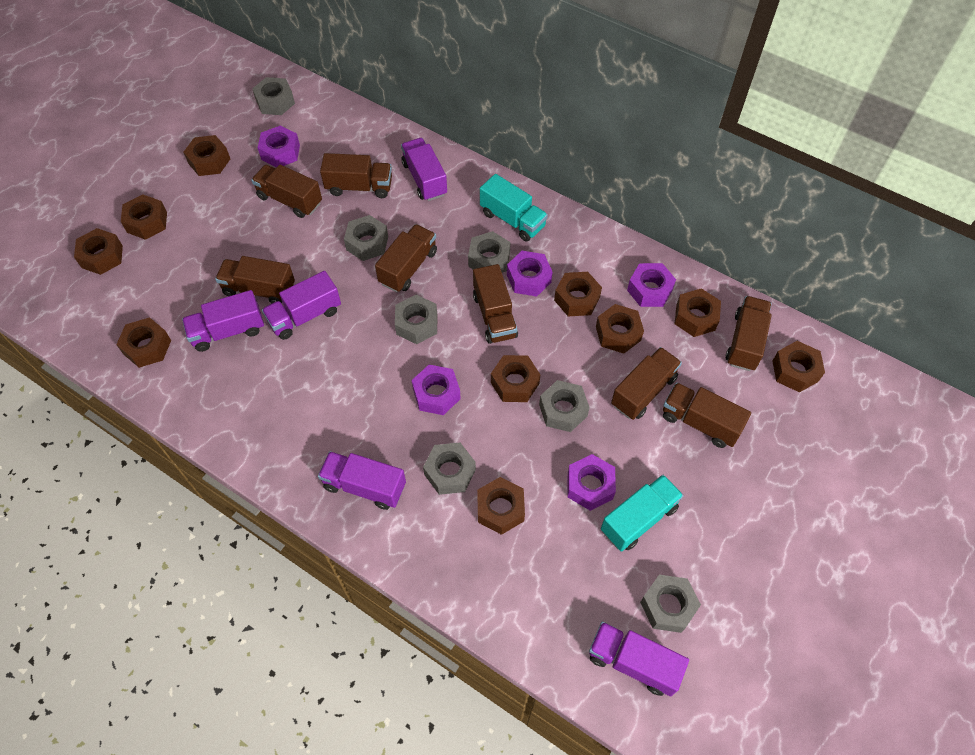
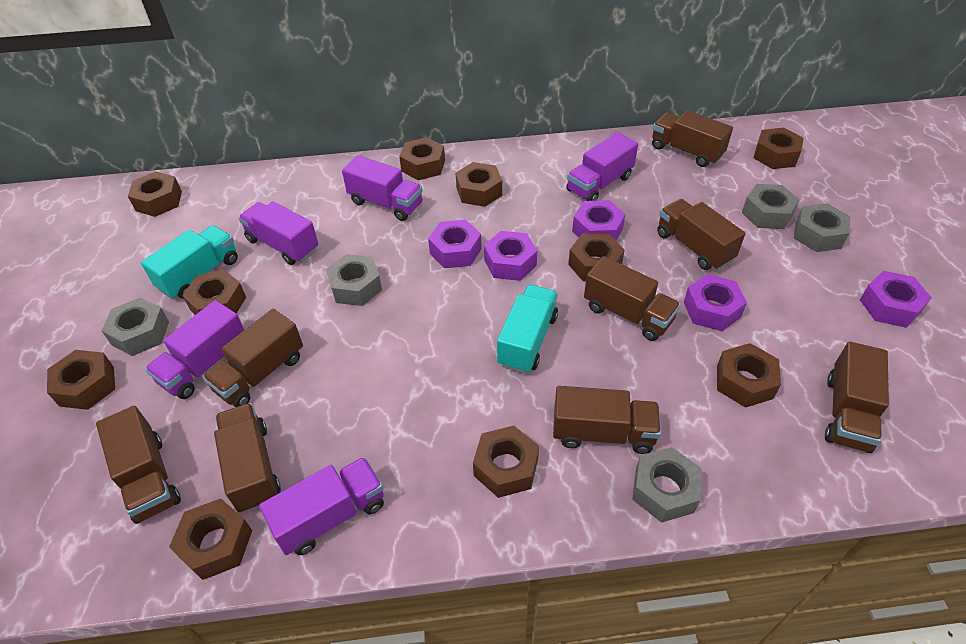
grey nut: 7 -> 5

